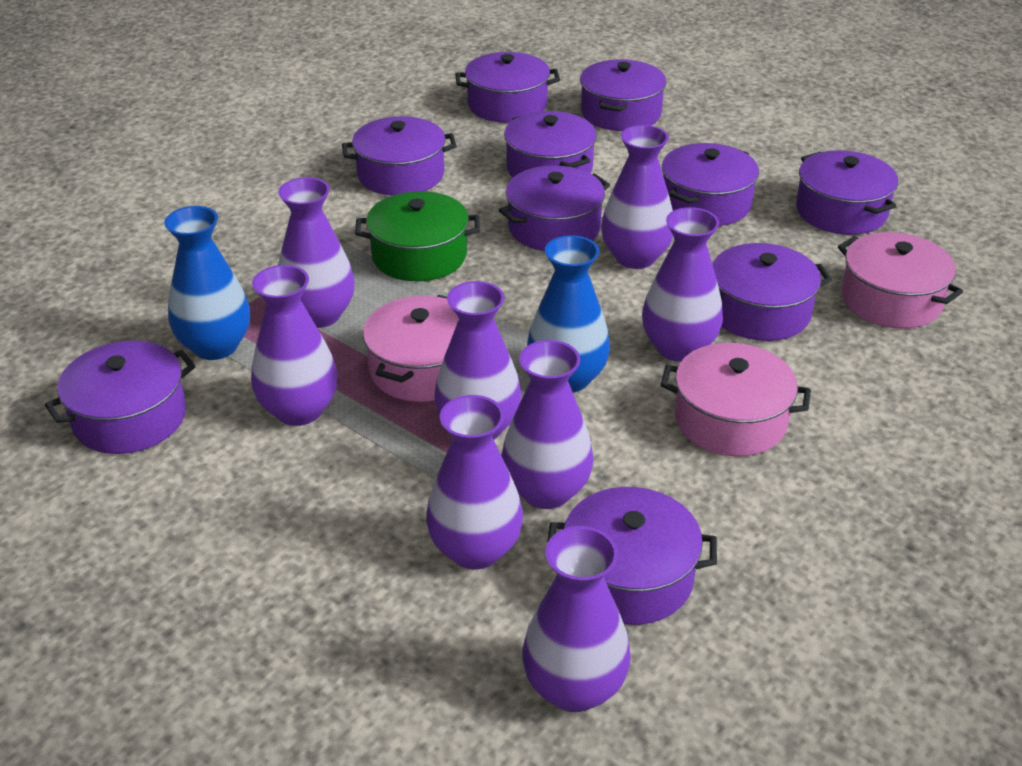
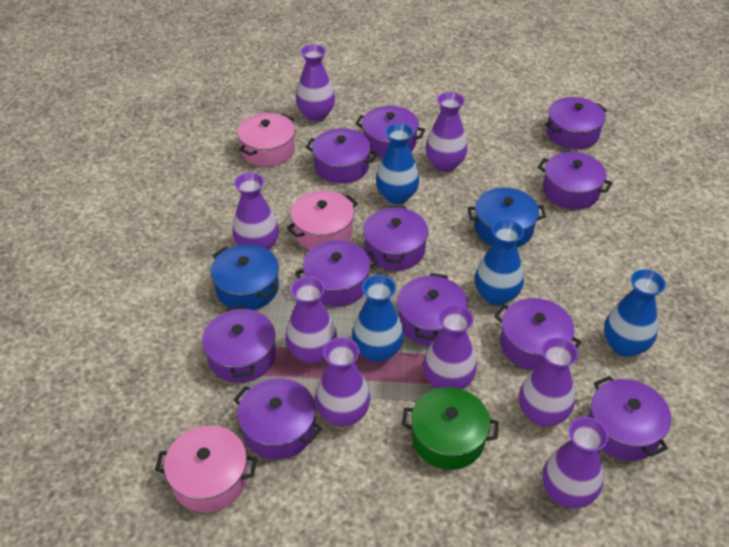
blue pot: 0 -> 2
blue vase: 2 -> 4
purple pot: 10 -> 11

